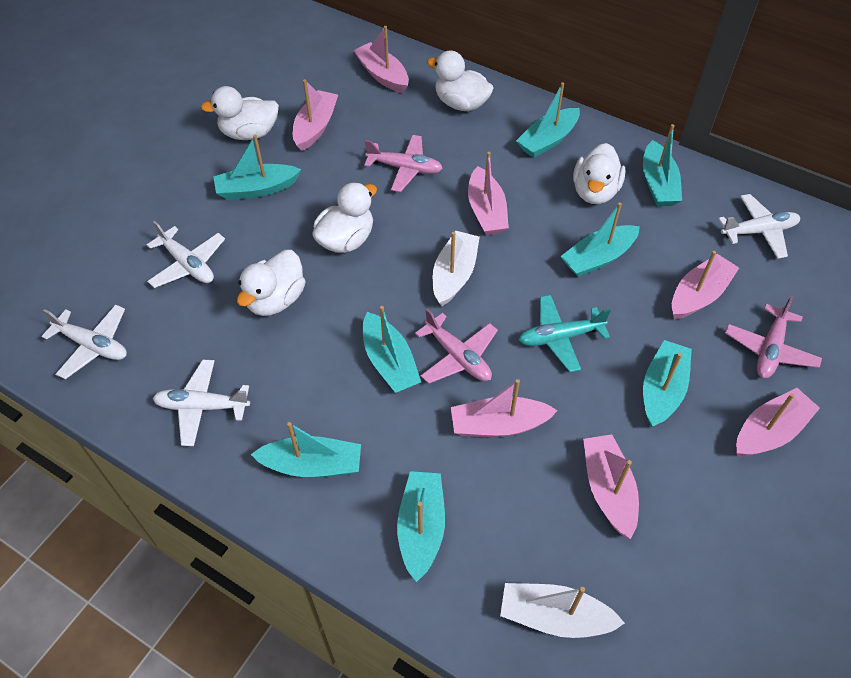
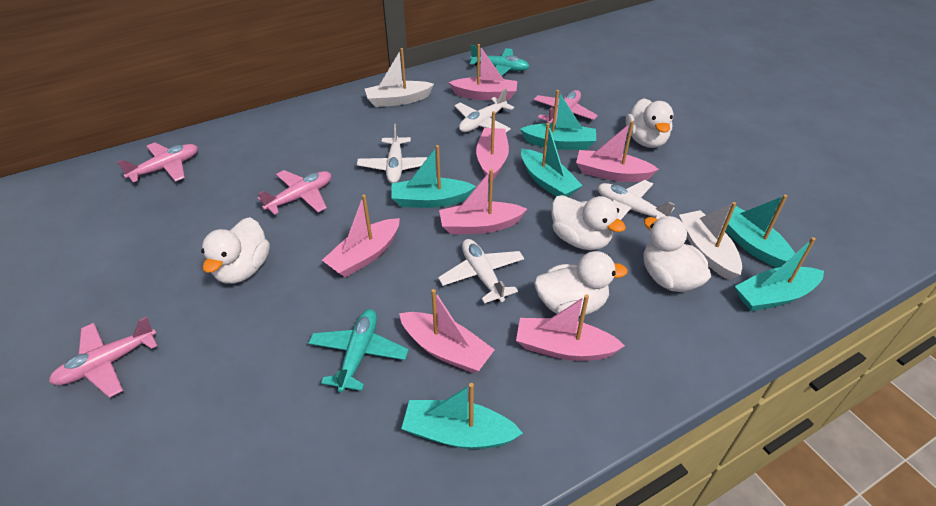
pink plane: 3 -> 4
turquoise boat: 8 -> 6
turquoise plane: 1 -> 2

